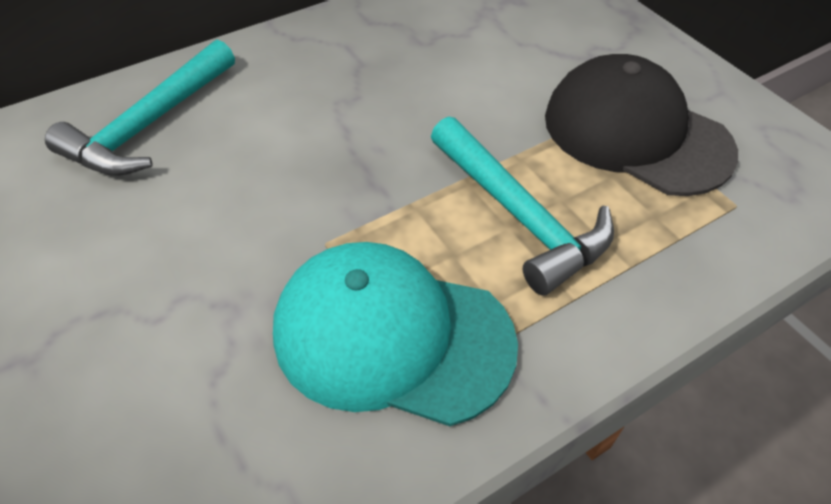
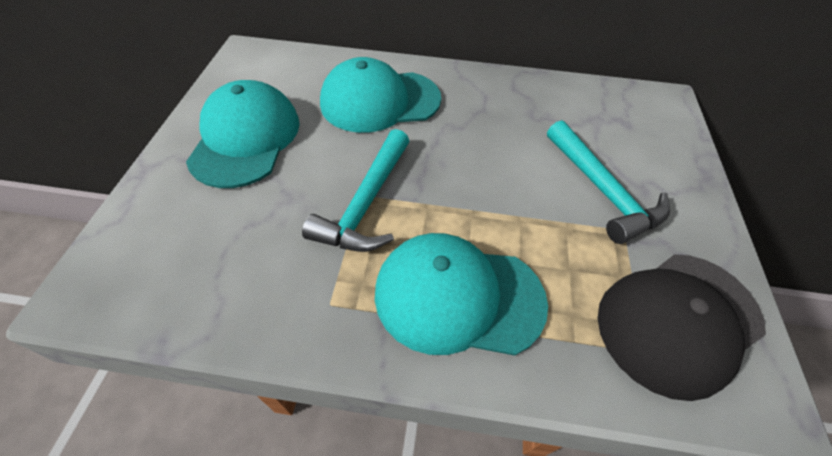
turquoise cap: 1 -> 3

